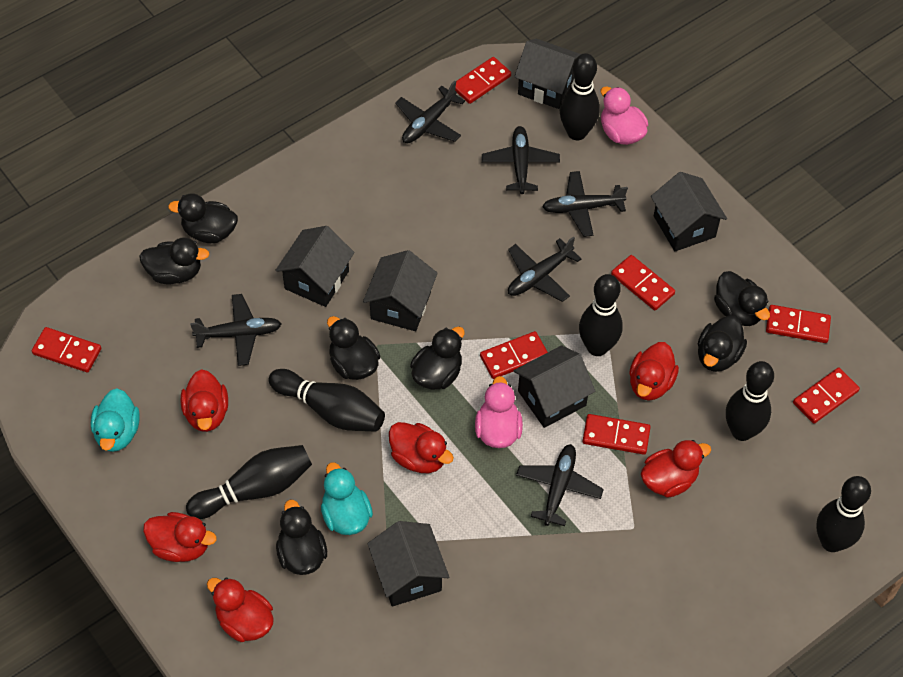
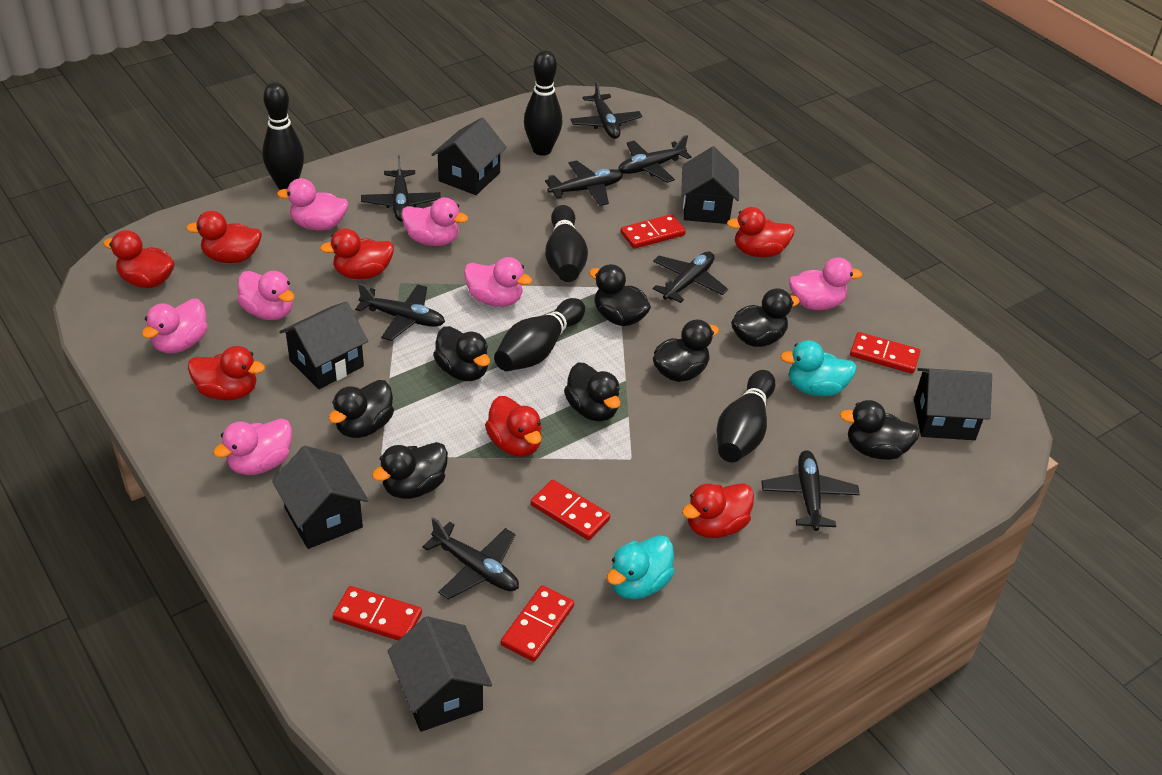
black bowling pin: 6 -> 5
black duck: 7 -> 8
black plane: 6 -> 8
pink duck: 2 -> 7
red domino: 7 -> 5
red duck: 6 -> 7

